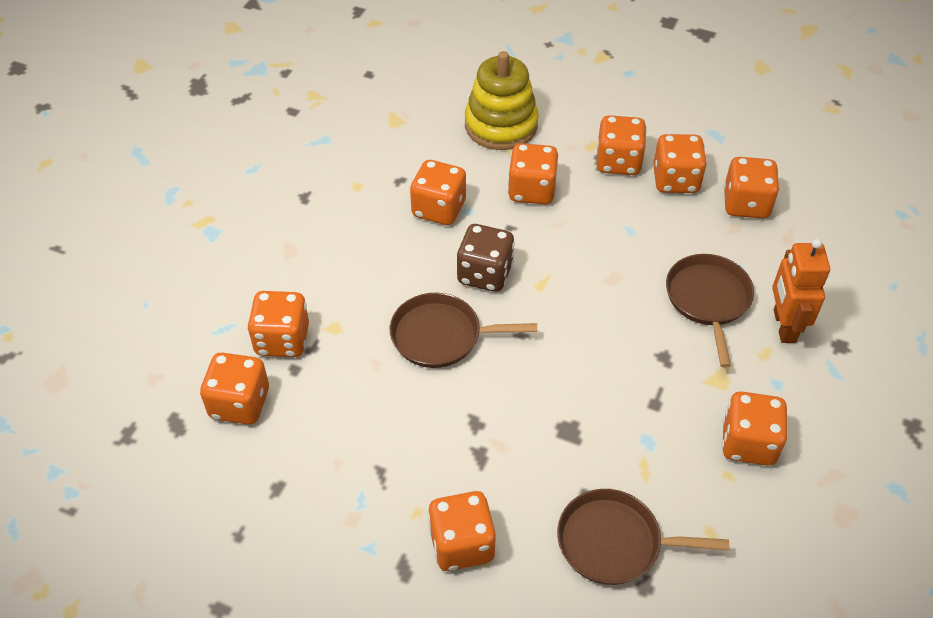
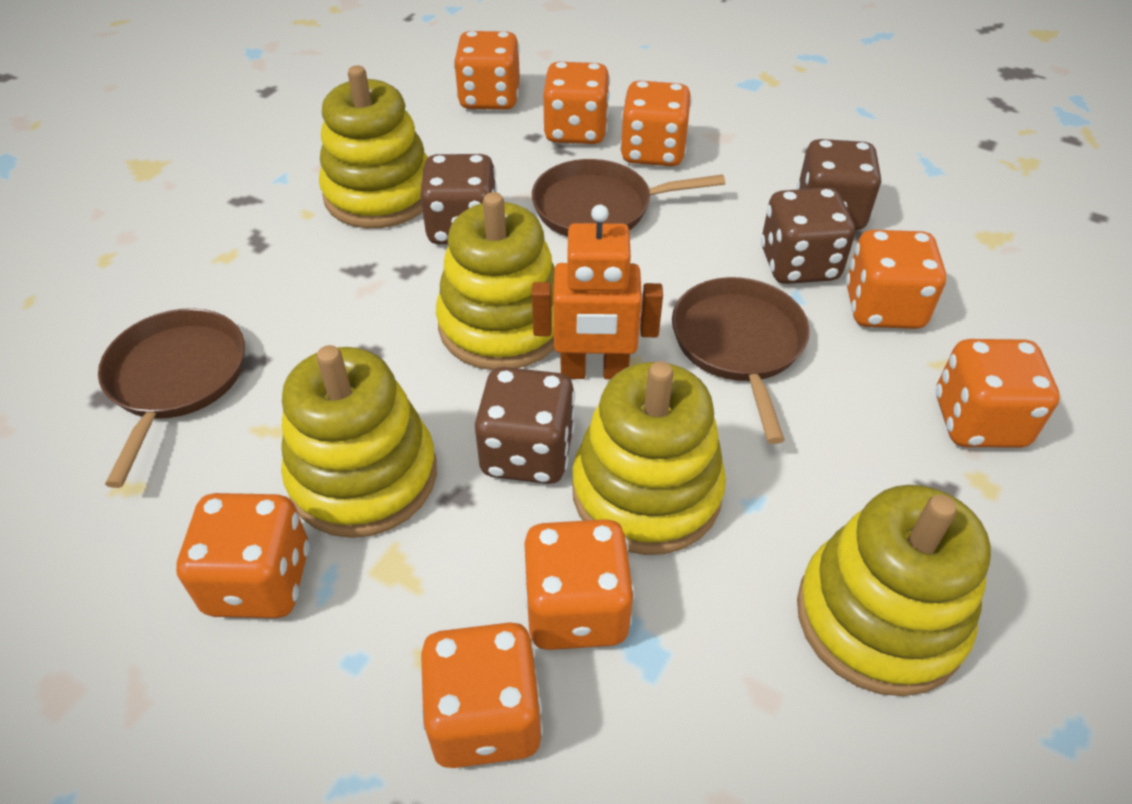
brown dice: 1 -> 4
orange dice: 9 -> 8
yellow stacking toy: 1 -> 5

